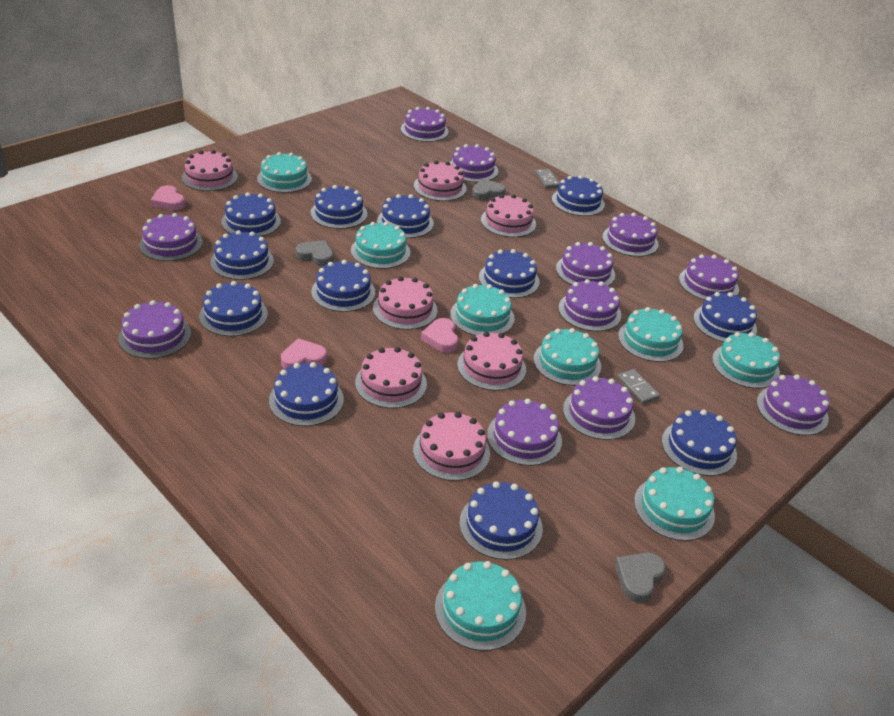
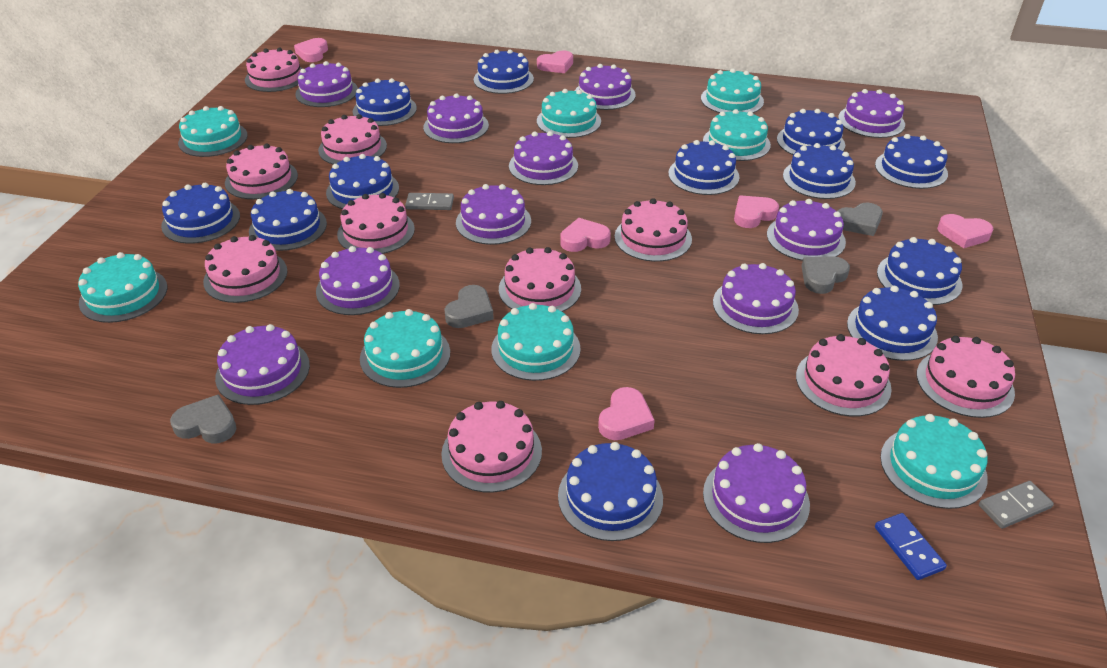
blue domino: 0 -> 1
grey heart: 3 -> 4
pink cake: 7 -> 10
pink heart: 3 -> 6

